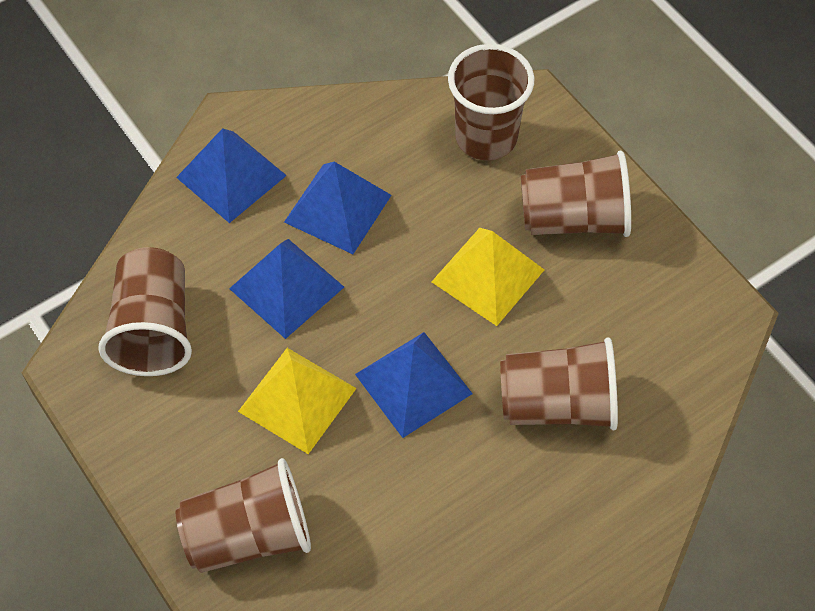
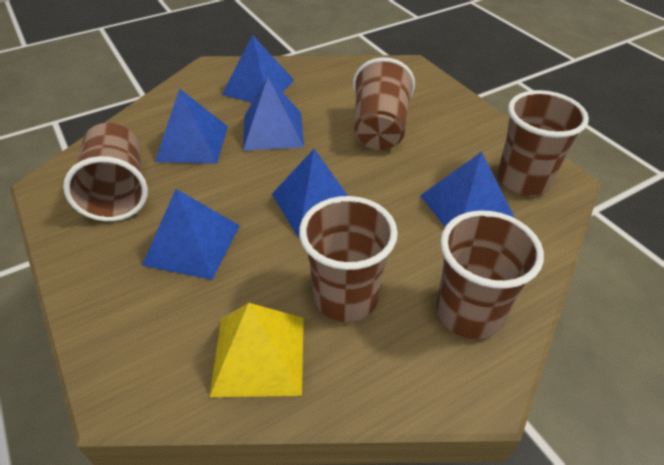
blue pyramid: 4 -> 6
yellow pyramid: 2 -> 1

